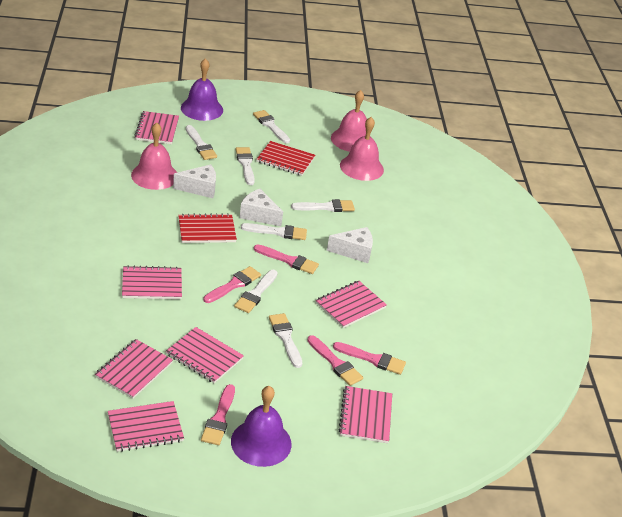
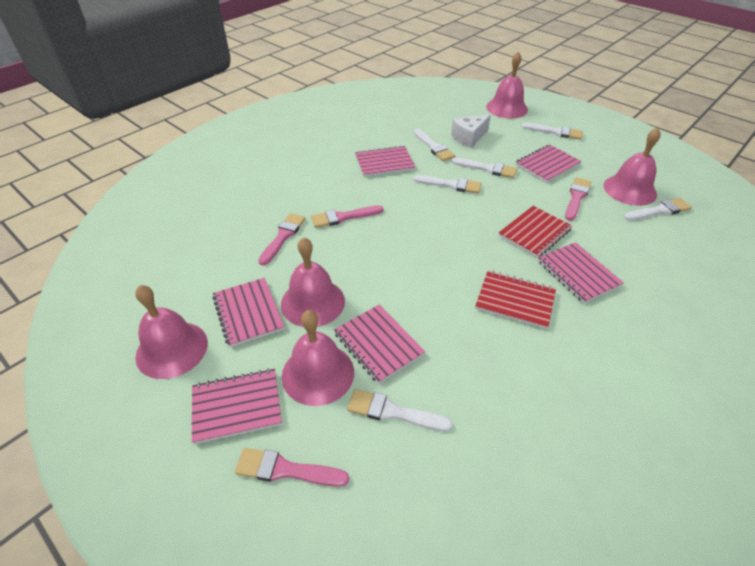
pink bell: 3 -> 5
pink brush: 5 -> 4
pink notebook: 7 -> 6
purple bell: 2 -> 0
white brush: 7 -> 6
white cheese: 3 -> 1

